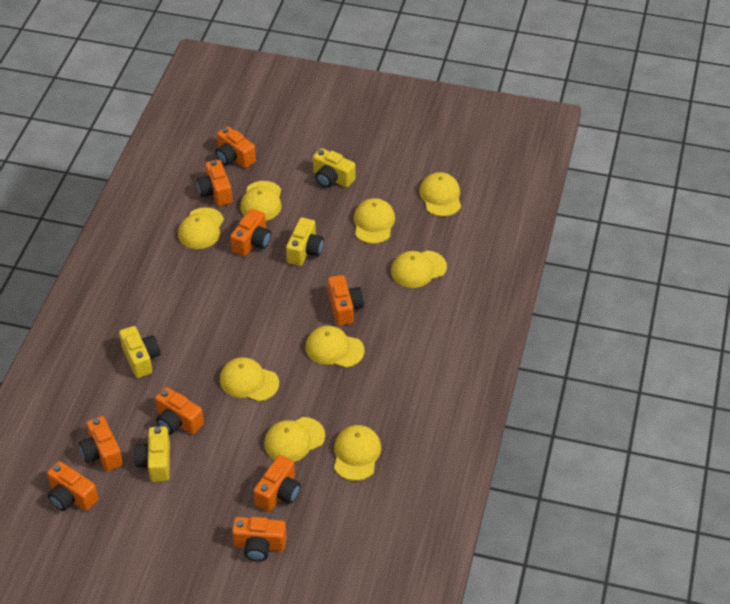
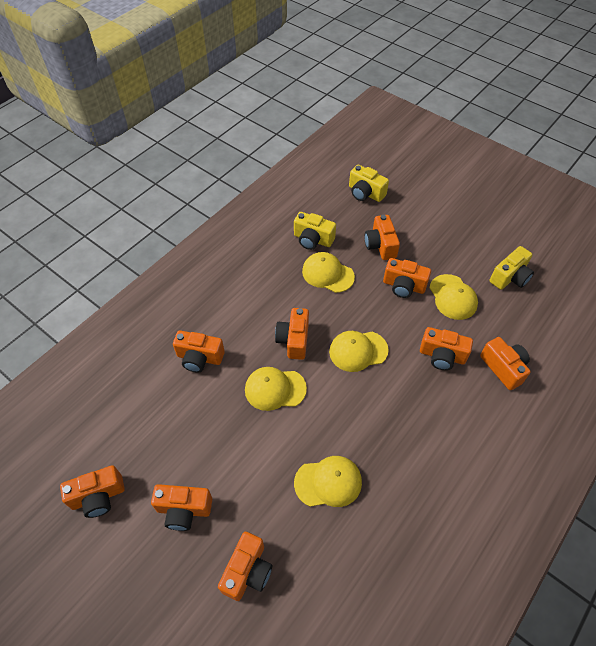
yellow camera: 4 -> 3
yellow cap: 9 -> 5

